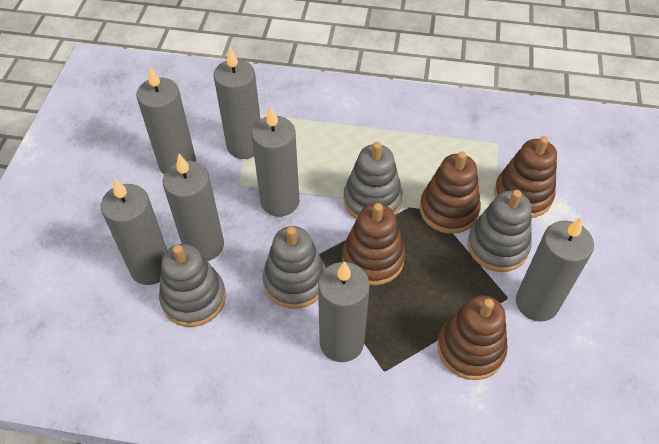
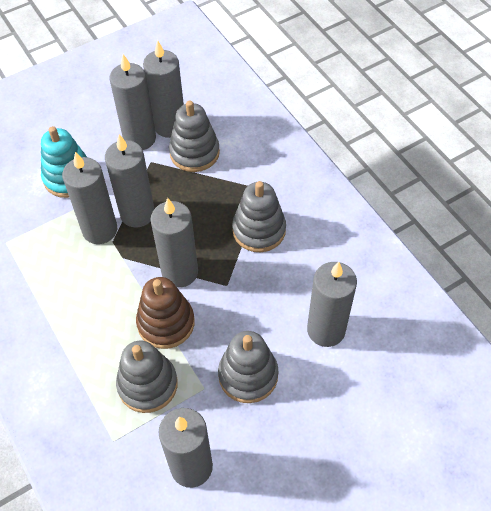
brown stacking toy: 4 -> 1
turquoise stacking toy: 0 -> 1

